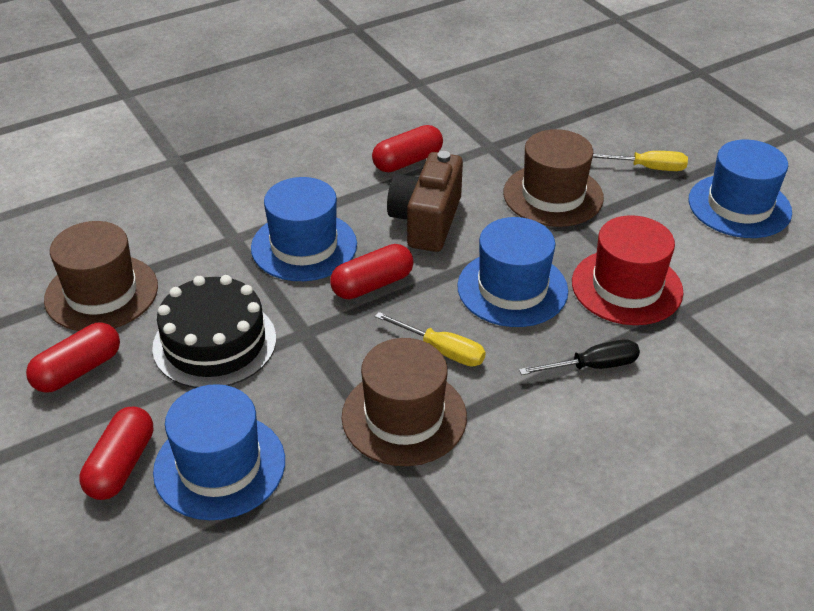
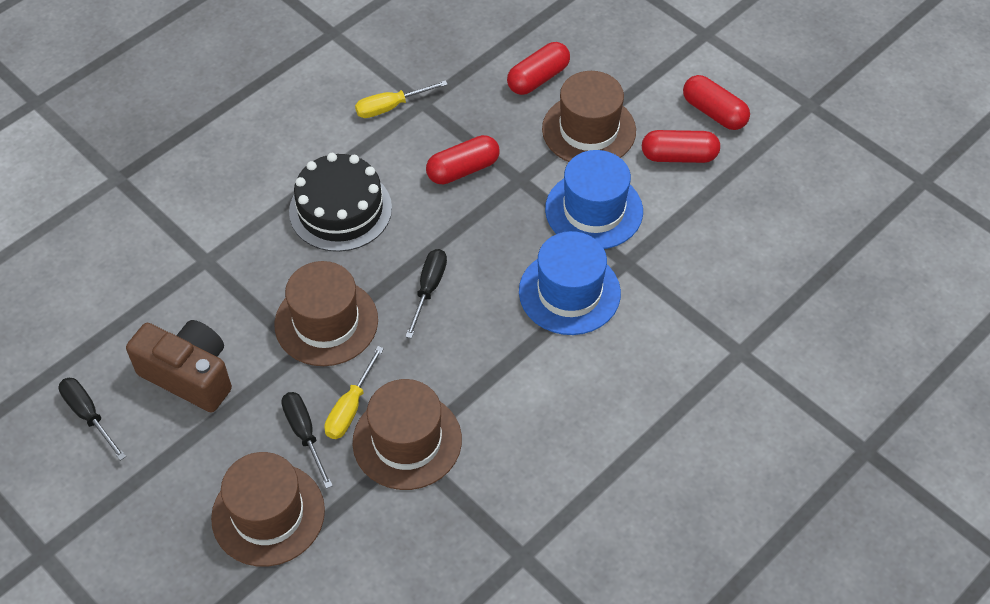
black screwdriver: 1 -> 3
blue hat: 4 -> 2
brown hat: 3 -> 4
red hat: 1 -> 0

